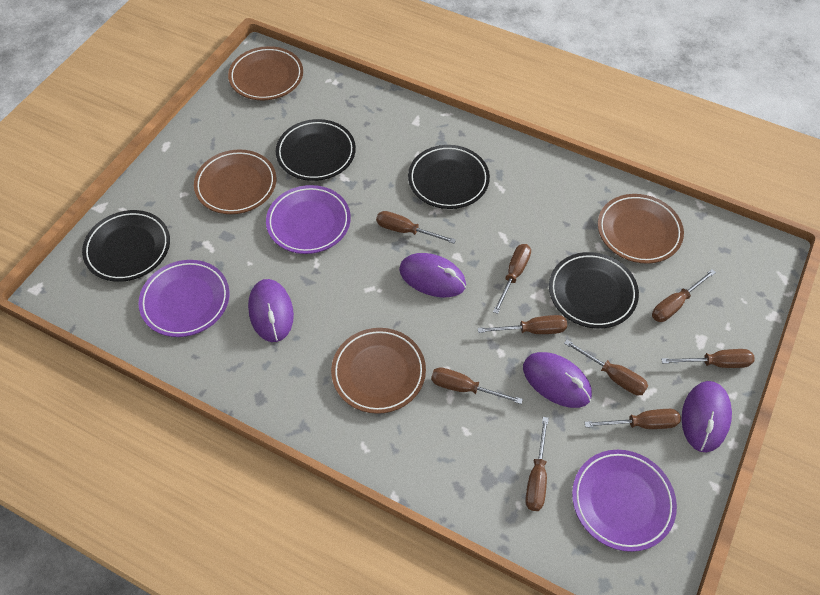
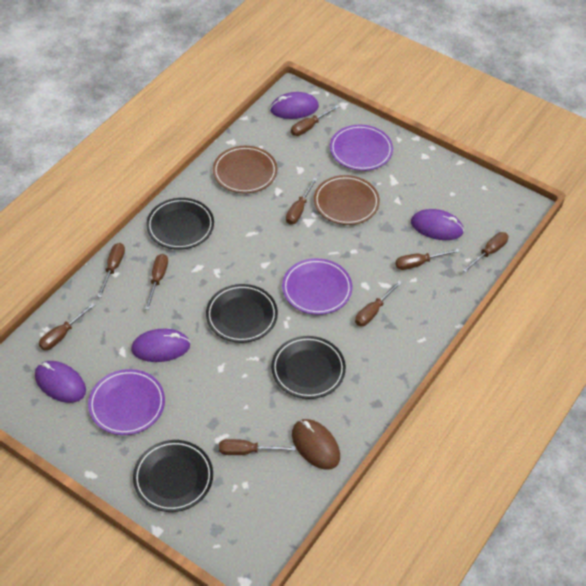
brown mouse: 0 -> 1
brown plate: 4 -> 2

